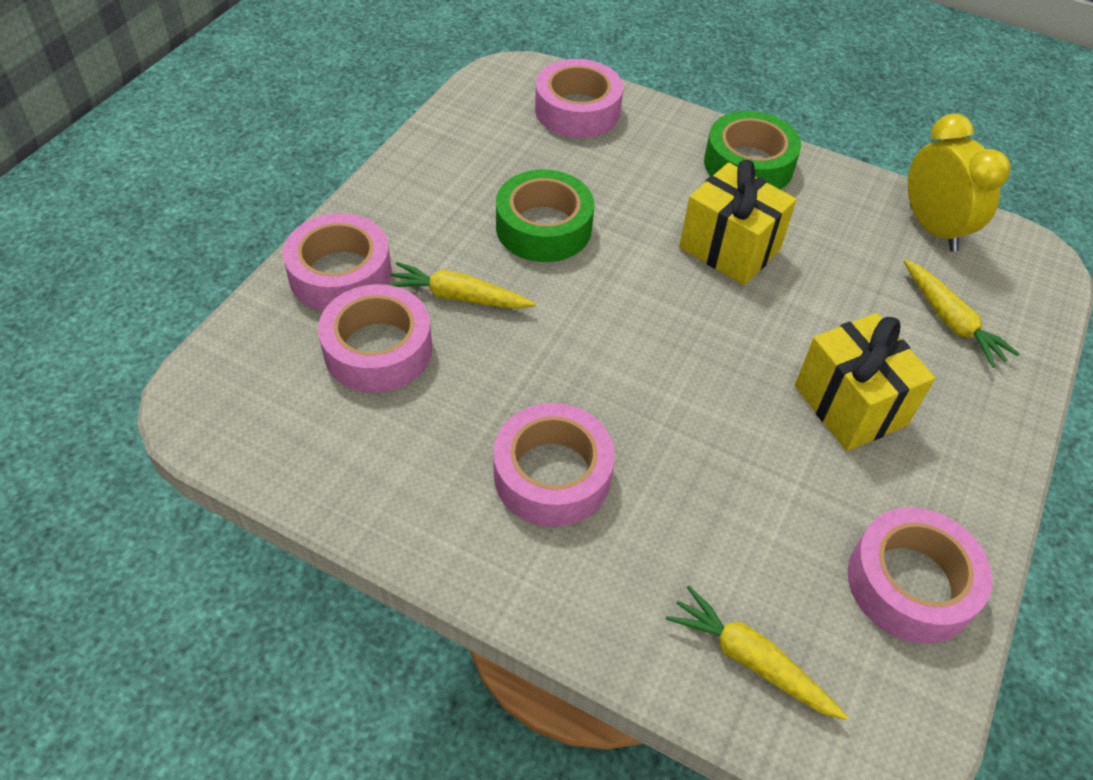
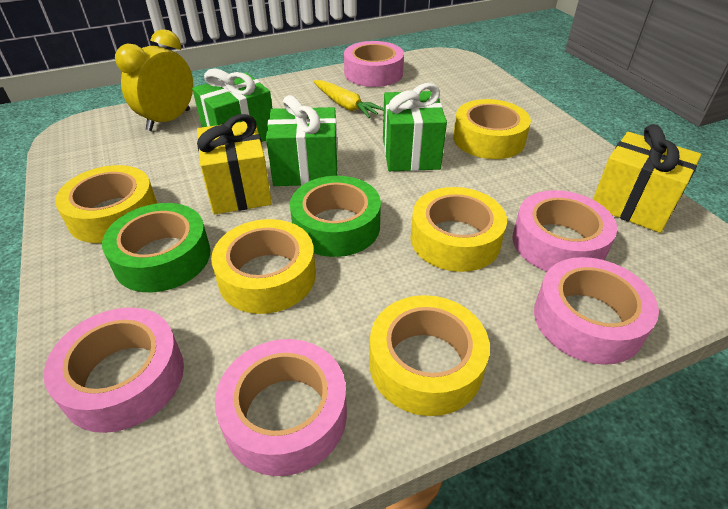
green gift: 0 -> 3
yellow carrot: 3 -> 1
yellow tape: 0 -> 5

